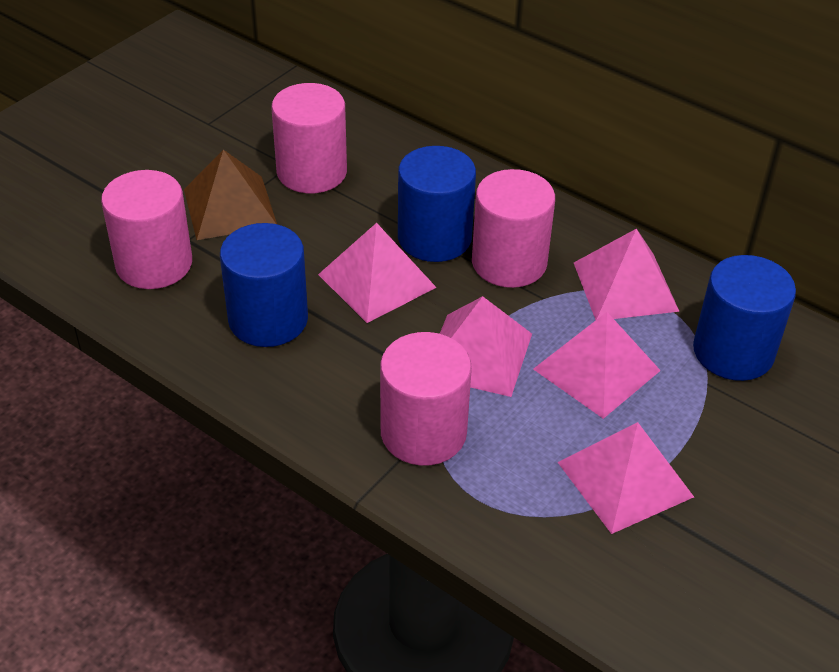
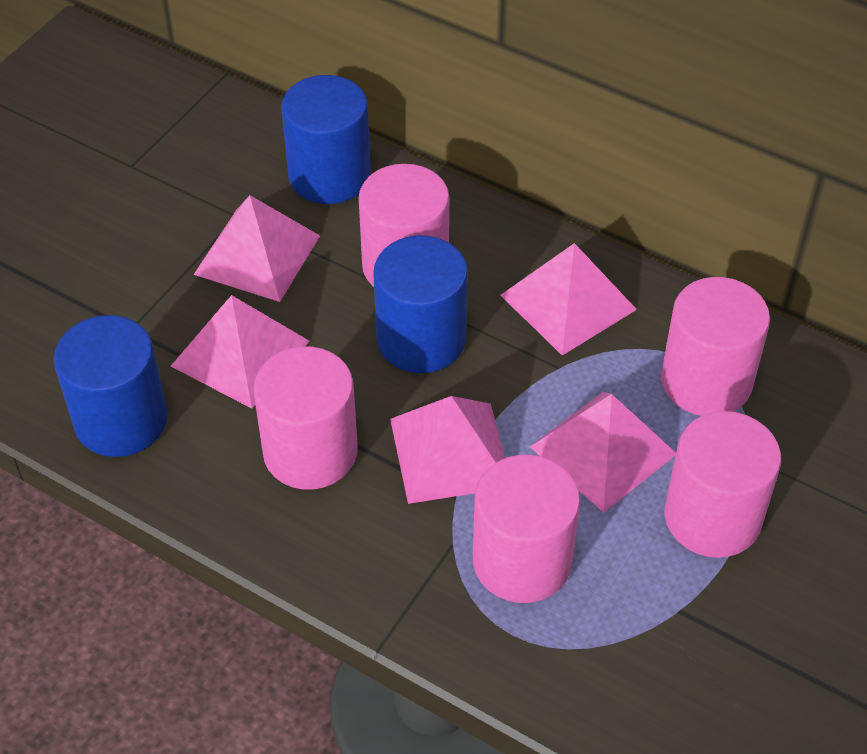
brown pyramid: 1 -> 0
pink cylinder: 4 -> 5

